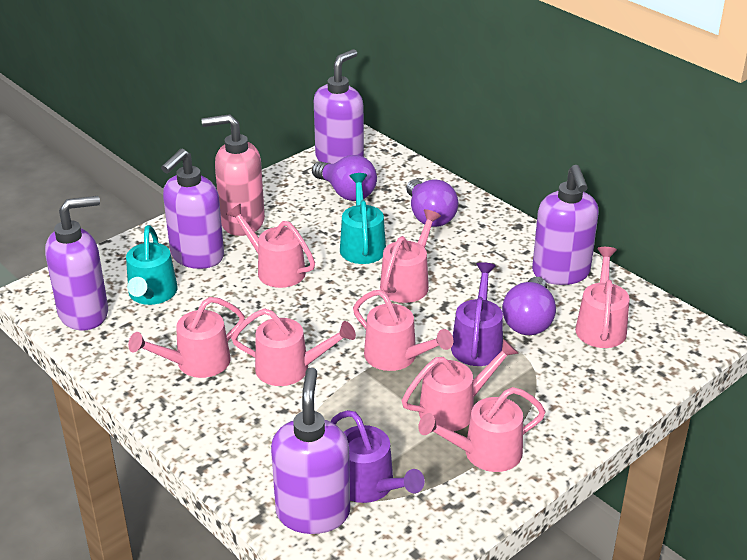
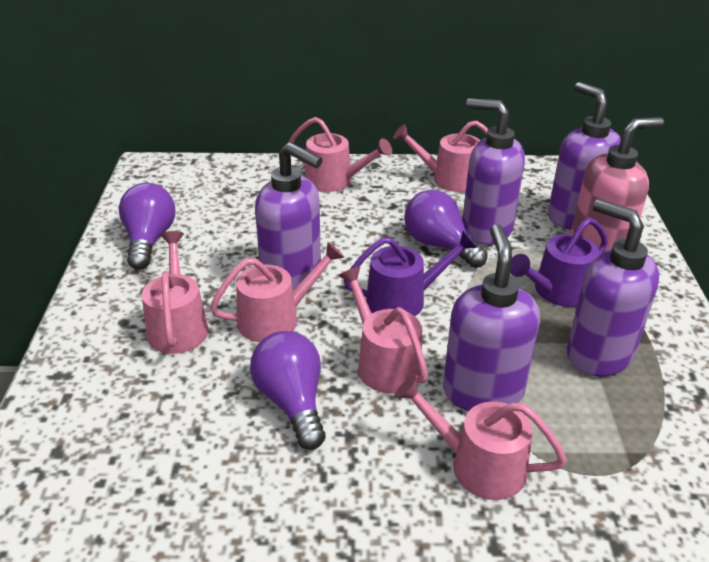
pink watering can: 8 -> 6
turquoise watering can: 2 -> 0

